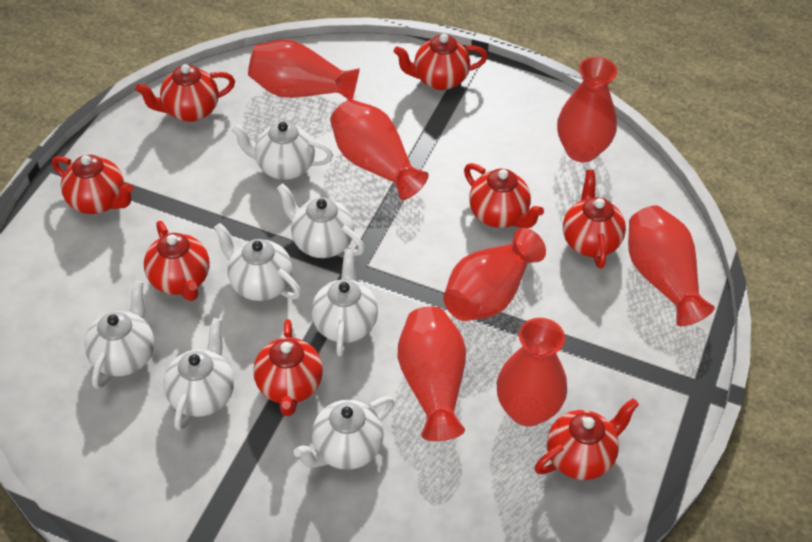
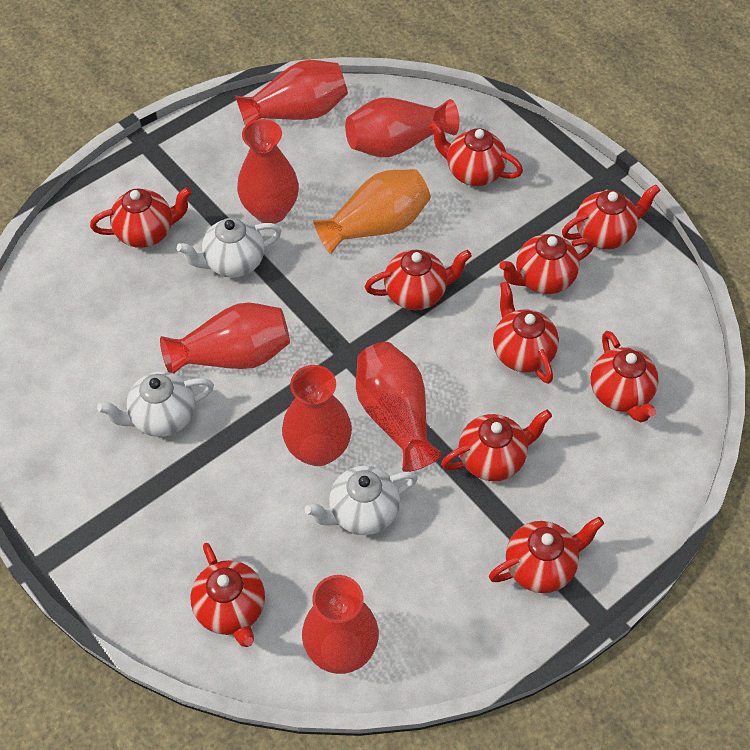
orange vase: 0 -> 1
red teapot: 8 -> 10
white teapot: 7 -> 3

